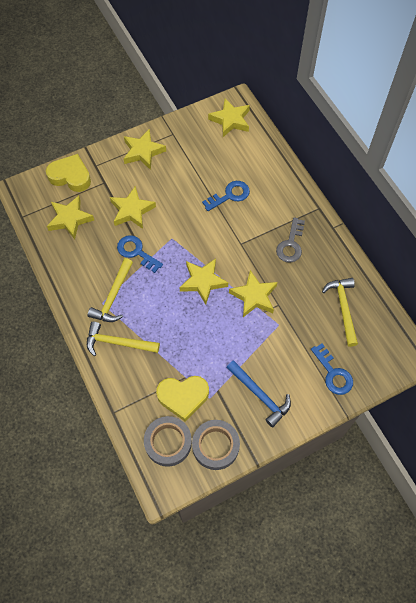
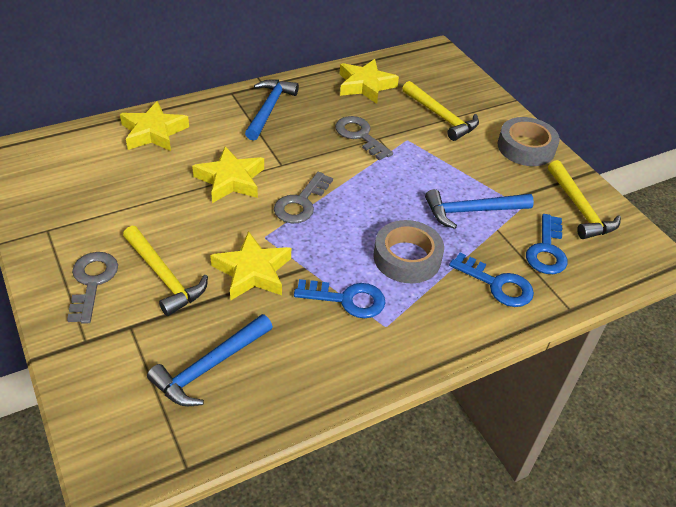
blue hammer: 1 -> 3
grey key: 1 -> 3
yellow heart: 2 -> 0
yellow star: 6 -> 4

